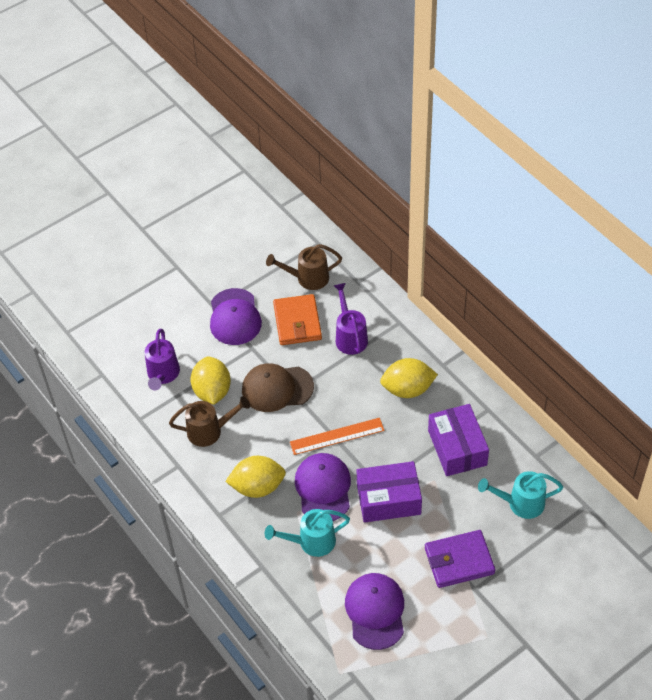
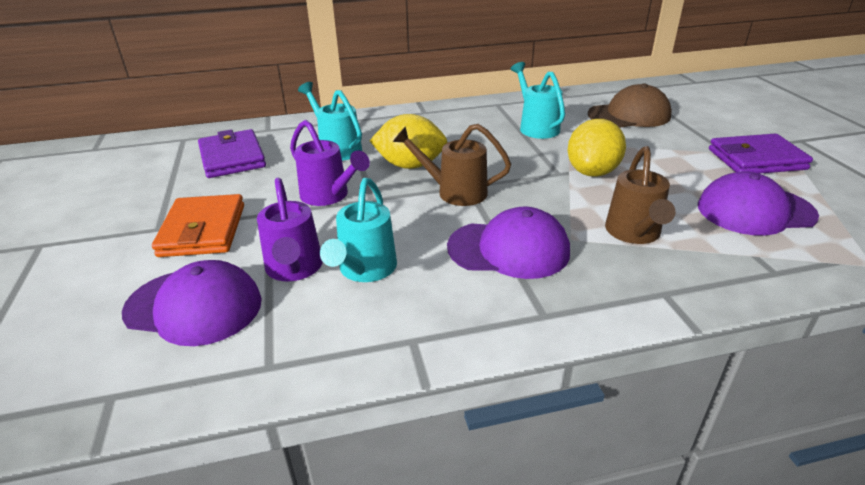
orange ruler: 1 -> 0
purple box: 2 -> 0
purple wallet: 1 -> 2
turquoise watering can: 2 -> 3
yellow lemon: 3 -> 2

